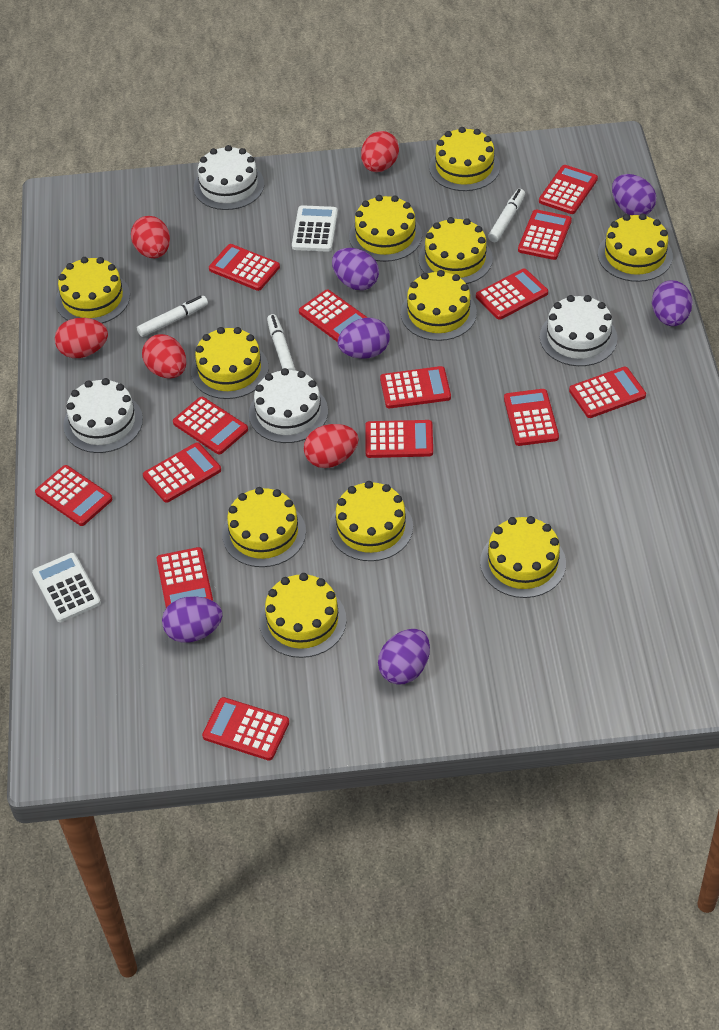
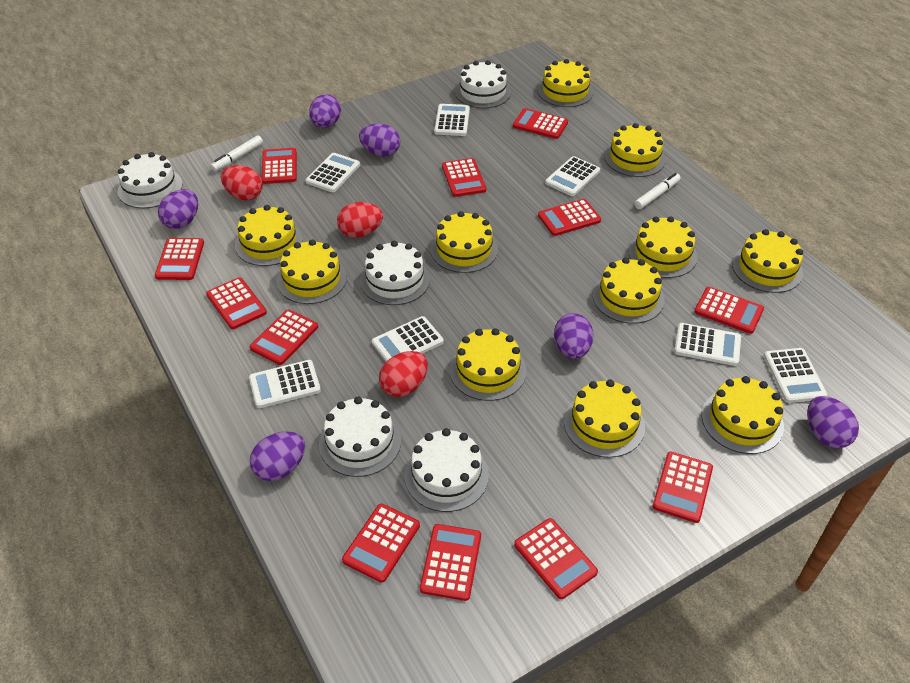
red calculator: 14 -> 12
red egg: 5 -> 3
white cake: 4 -> 5
white calculator: 2 -> 7
white marker: 3 -> 2

